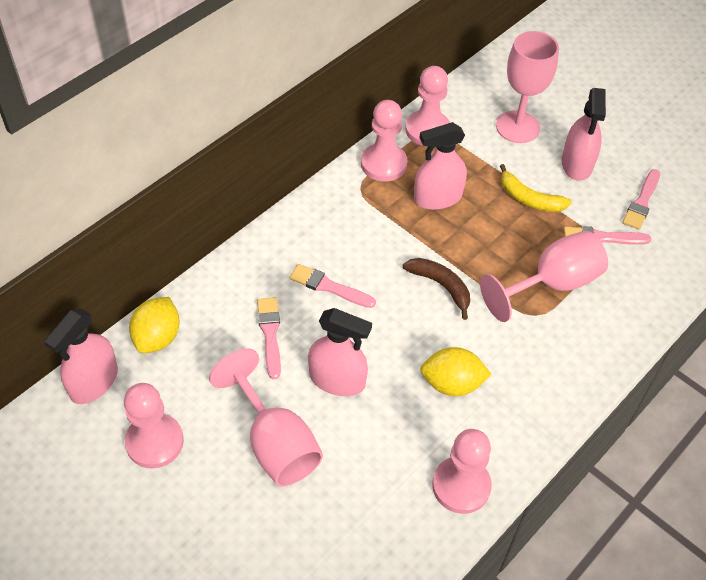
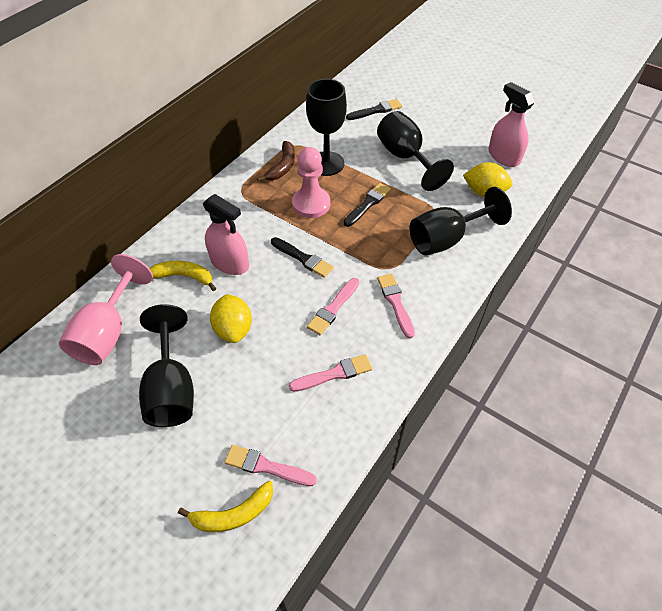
black brush: 0 -> 3
black goblet: 0 -> 4
pink goblet: 3 -> 1
pink pawn: 4 -> 1
pink spray bottle: 4 -> 2
yellow banana: 1 -> 2

